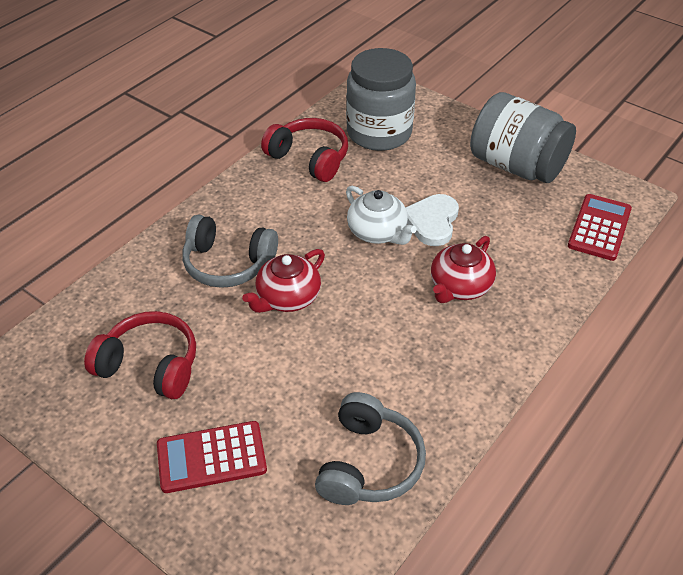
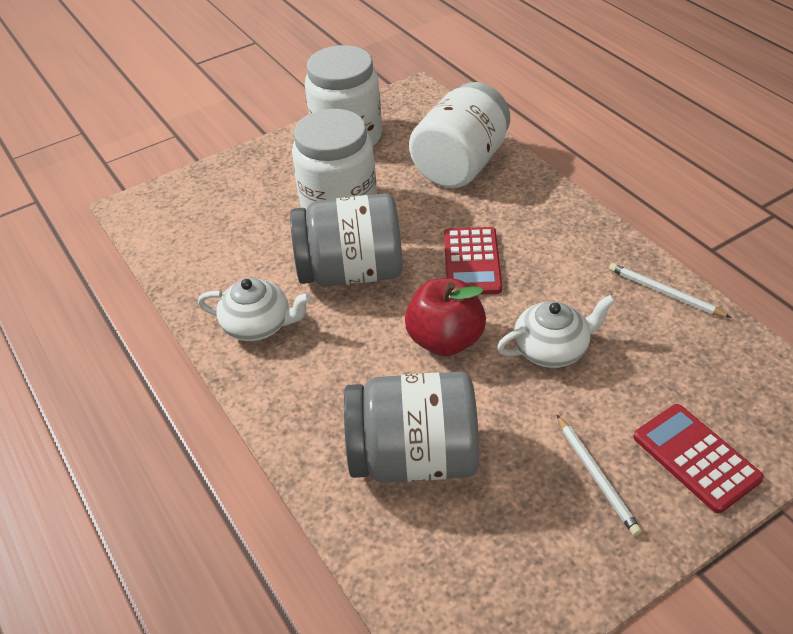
grey headphones: 2 -> 0
red apple: 0 -> 1
red headphones: 2 -> 0
red teapot: 2 -> 0
white heart: 1 -> 0
white jar: 0 -> 3
white pencil: 0 -> 2
white teapot: 1 -> 2

